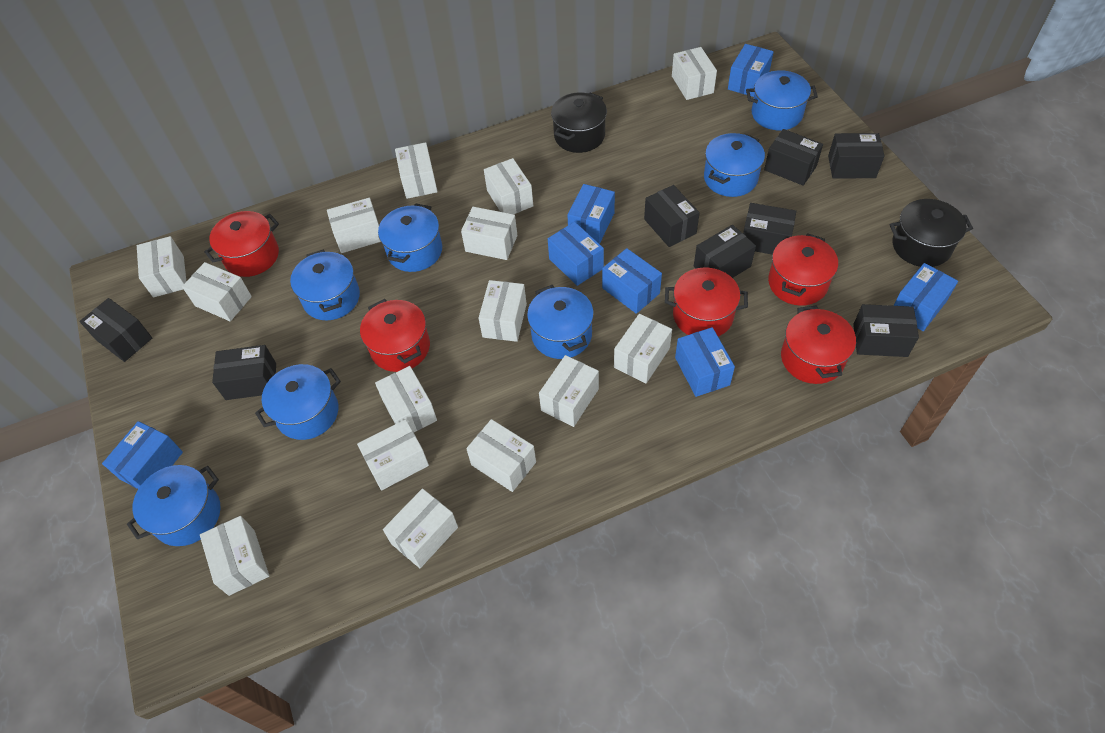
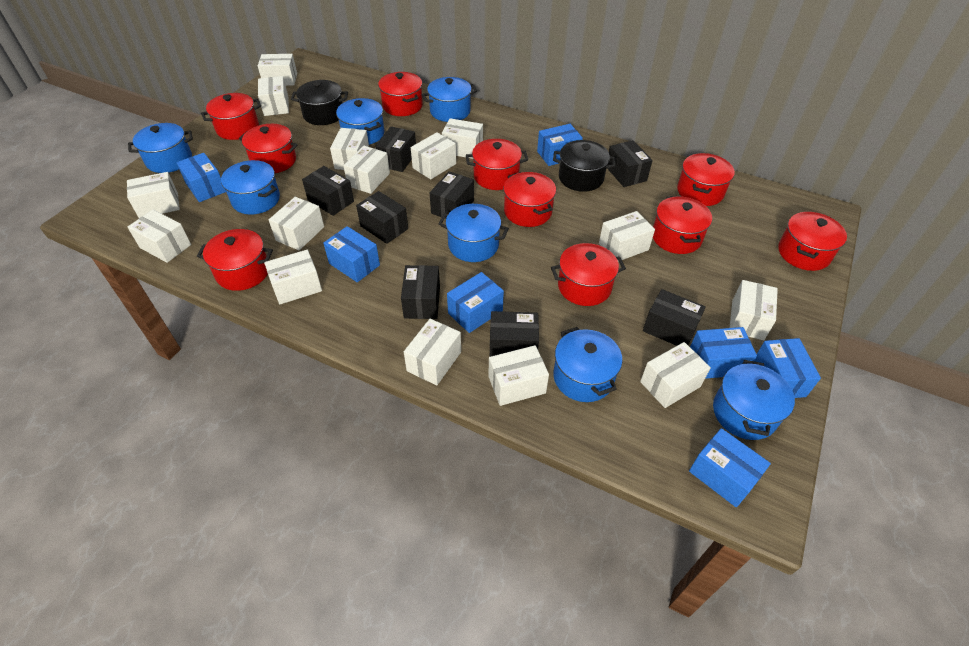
red pot: 5 -> 10

